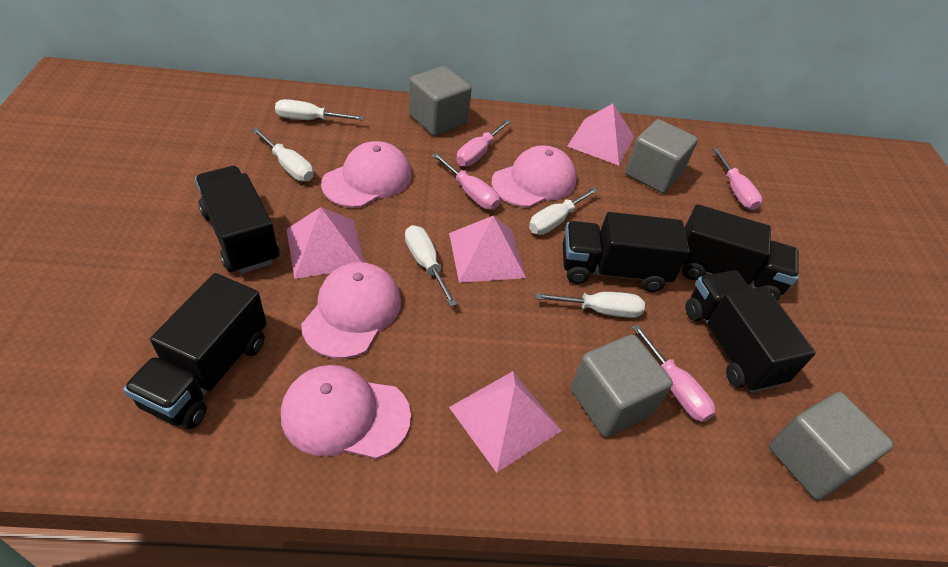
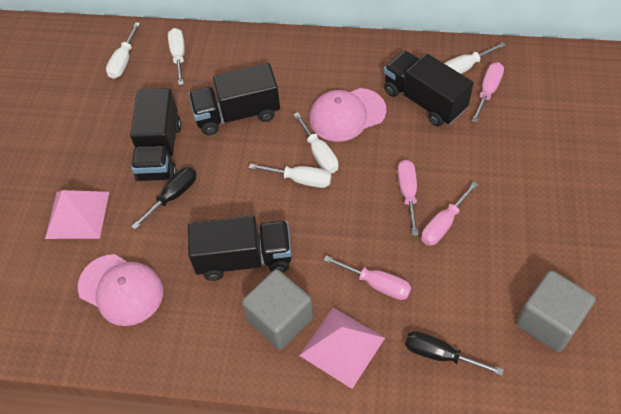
black screwdriver: 0 -> 2
black truck: 5 -> 4
grey cube: 4 -> 2
pink cap: 4 -> 2
pink pyramid: 4 -> 2

